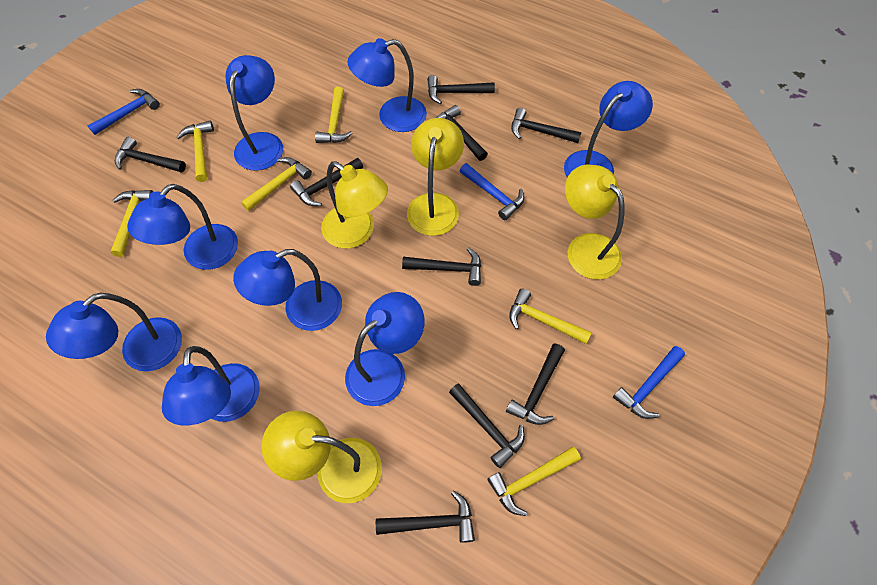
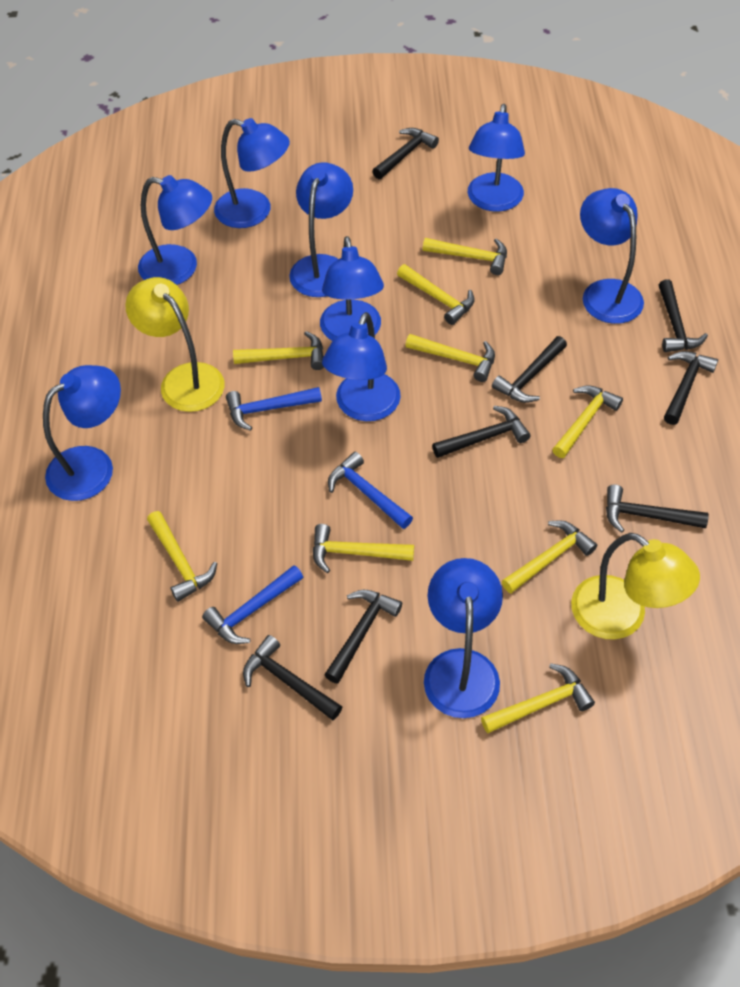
black hammer: 9 -> 8
blue lamp: 8 -> 9
yellow hammer: 6 -> 9
yellow lamp: 4 -> 2

